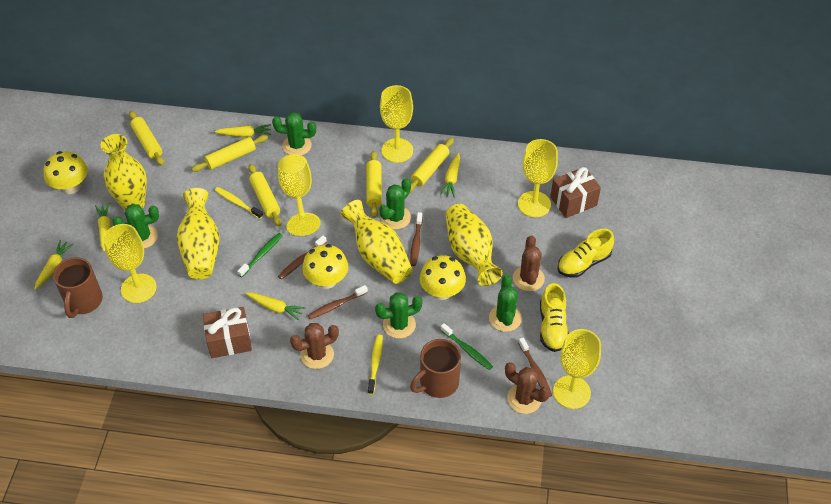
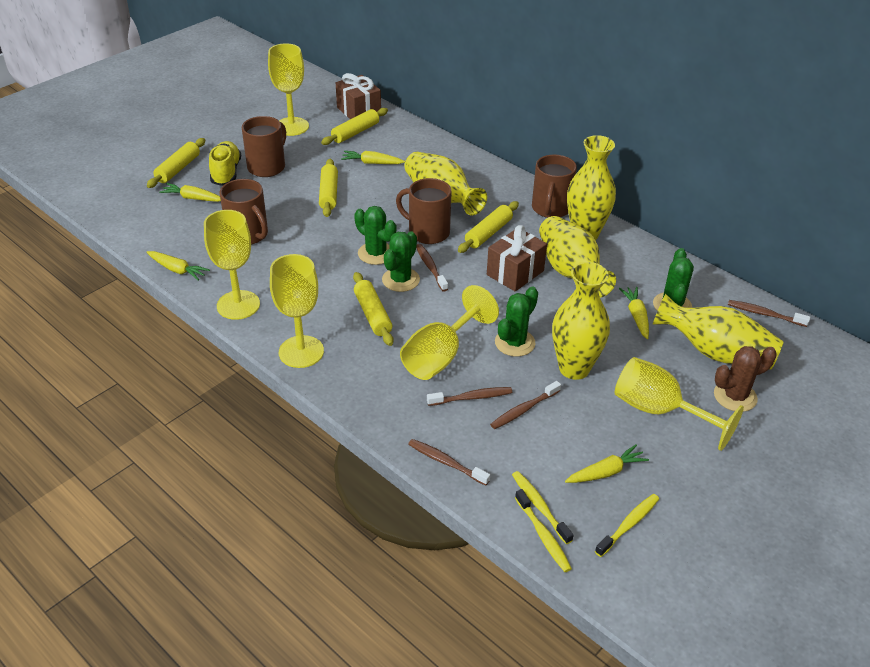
brown cactus: 3 -> 1
brown mug: 2 -> 4
brown toothbrush: 4 -> 5
green cactus: 5 -> 4
green toothbrush: 2 -> 0
yellow mushroom: 3 -> 0
yellow shoe: 2 -> 1
yellow toothbrush: 2 -> 3
yellow vase: 4 -> 5

